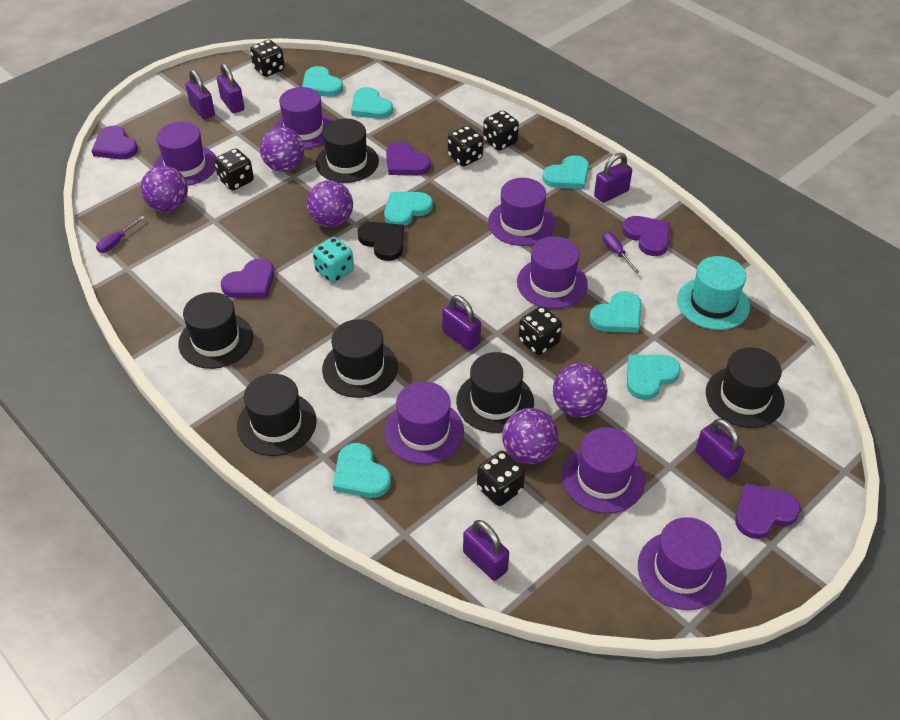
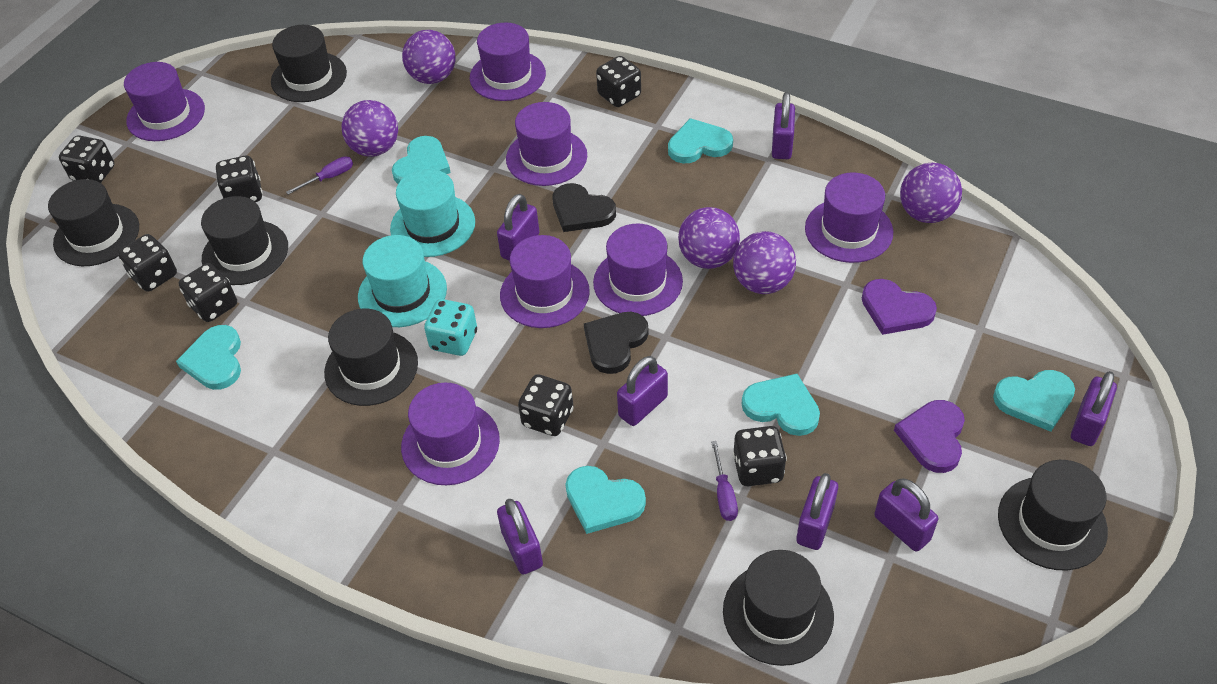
black dice: 6 -> 7
black heart: 1 -> 2
purple heart: 5 -> 2
purple padlock: 6 -> 7
turquoise hat: 1 -> 2
turquoise heart: 7 -> 6

